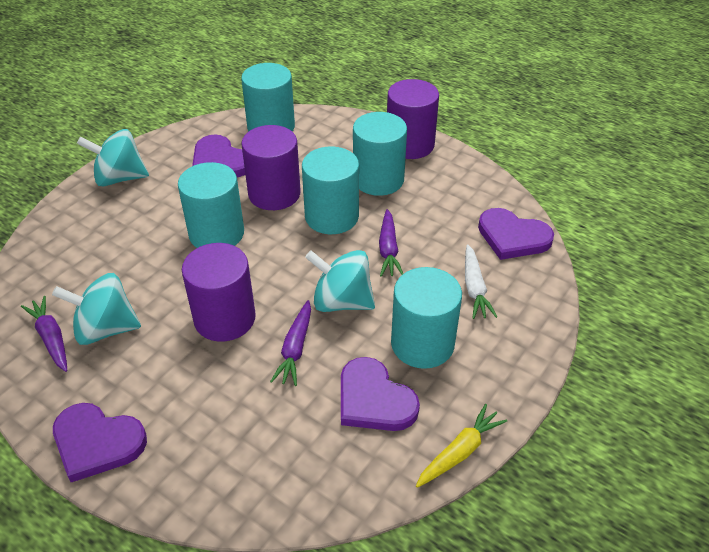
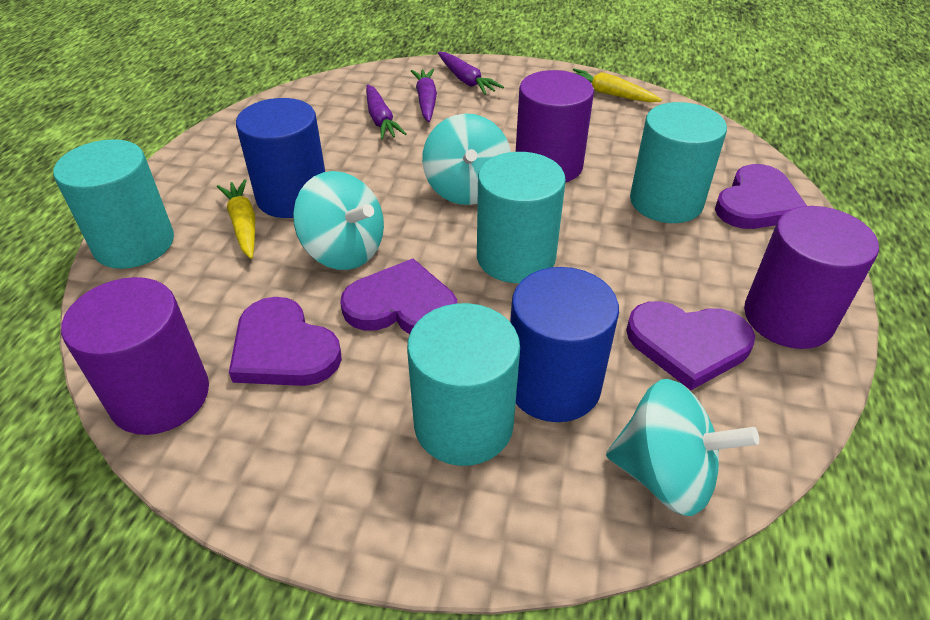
blue cylinder: 0 -> 2
turquoise cylinder: 5 -> 4
white carrot: 1 -> 0
yellow carrot: 1 -> 2

